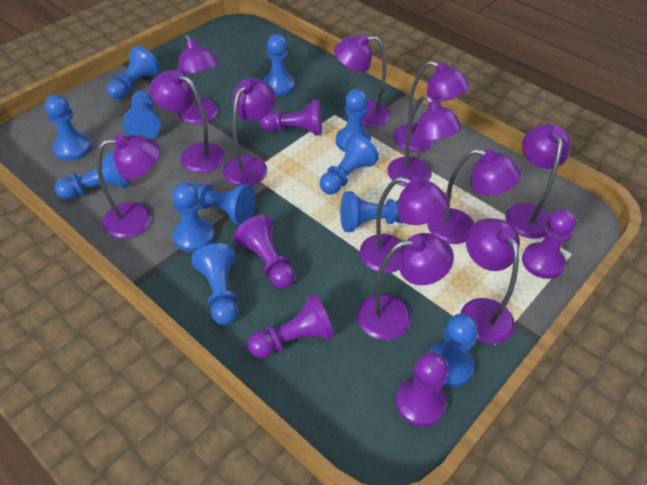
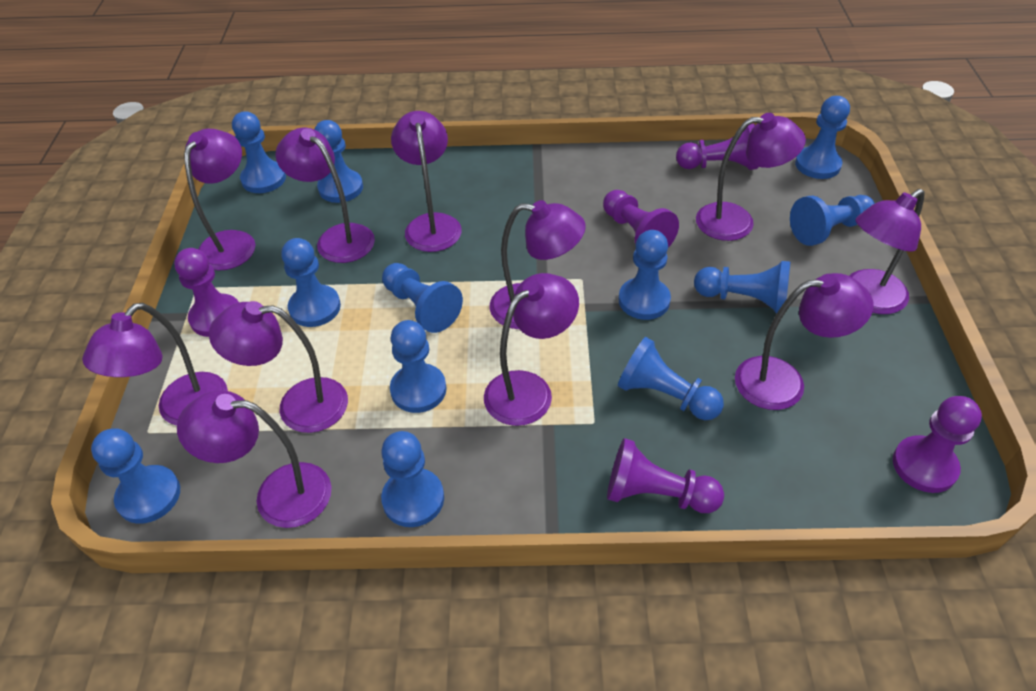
purple lamp: 12 -> 11

